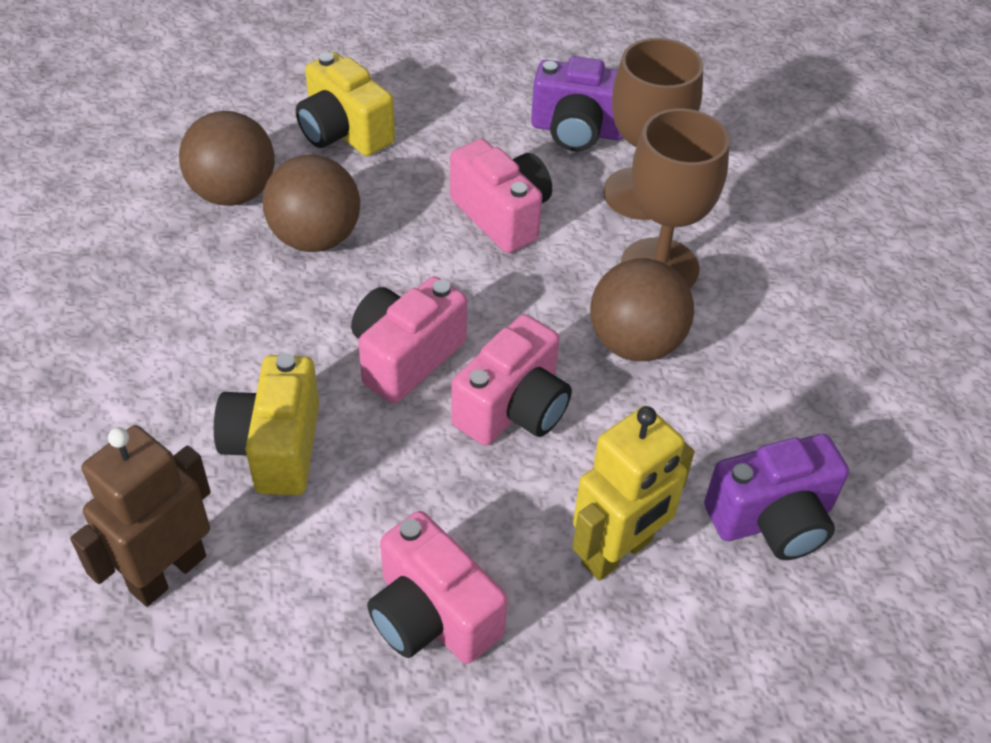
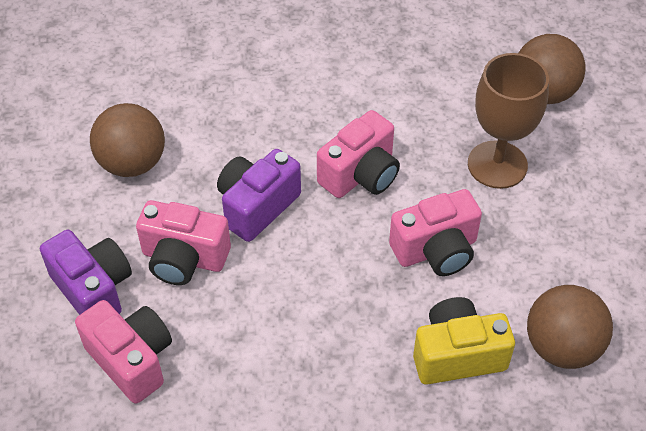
brown goblet: 2 -> 1
brown robot: 1 -> 0
yellow camera: 2 -> 1
yellow robot: 1 -> 0

